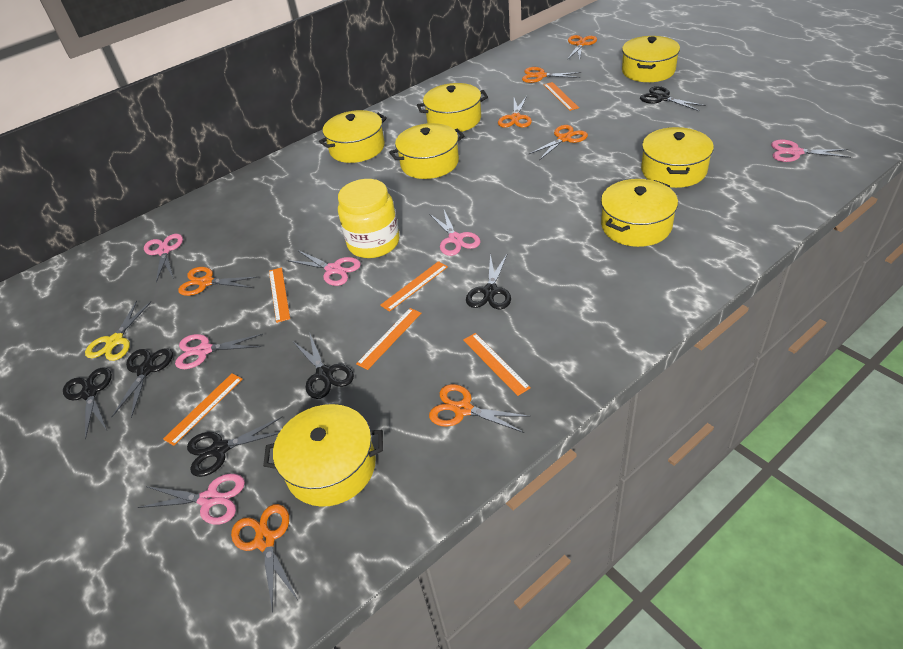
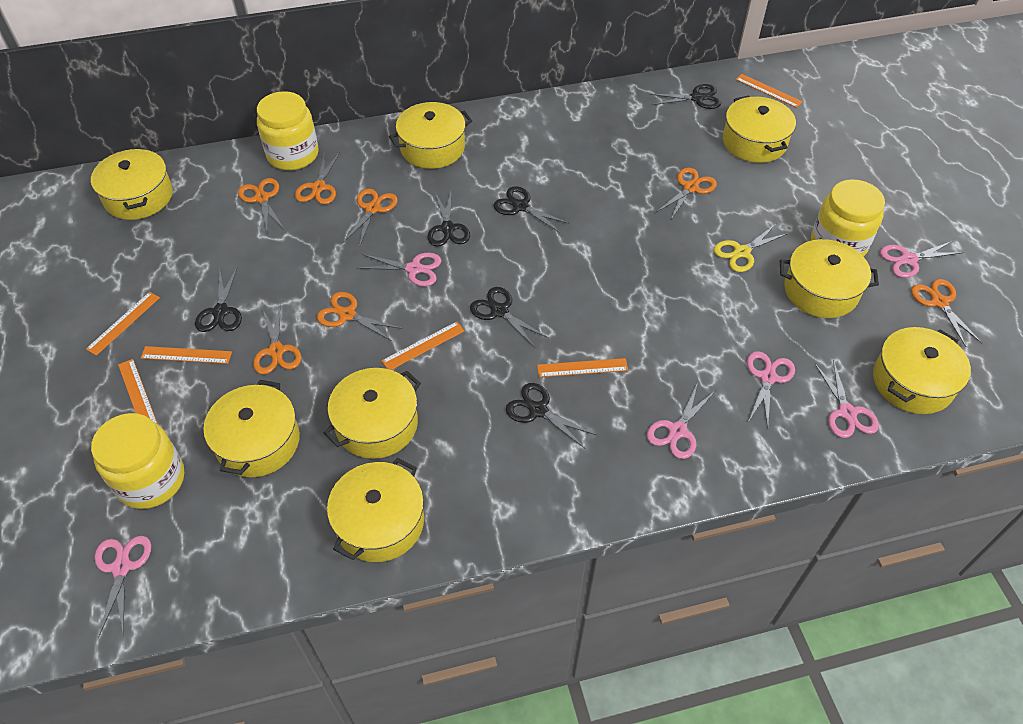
yellow jar: 1 -> 3
yellow pot: 7 -> 8

